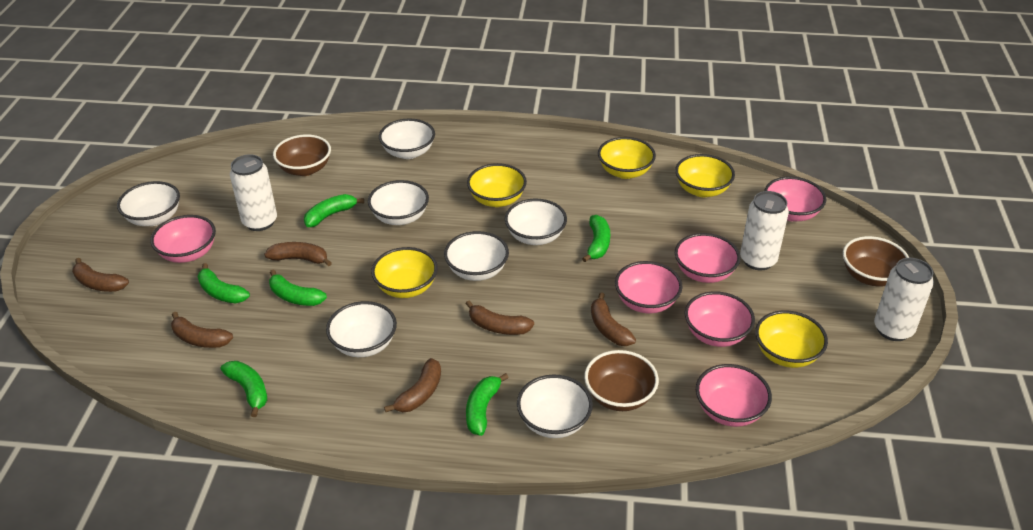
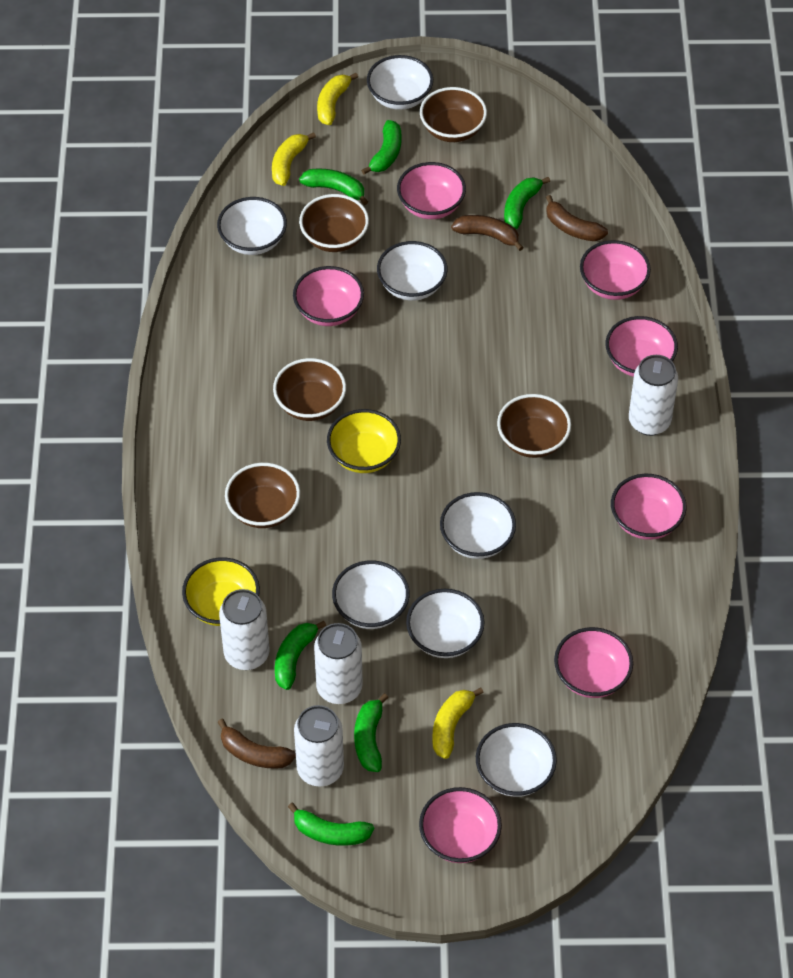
brown banana: 6 -> 3
brown bowl: 3 -> 5
pink bowl: 6 -> 7
white can: 3 -> 4
yellow banana: 0 -> 3
yellow bowl: 5 -> 2

